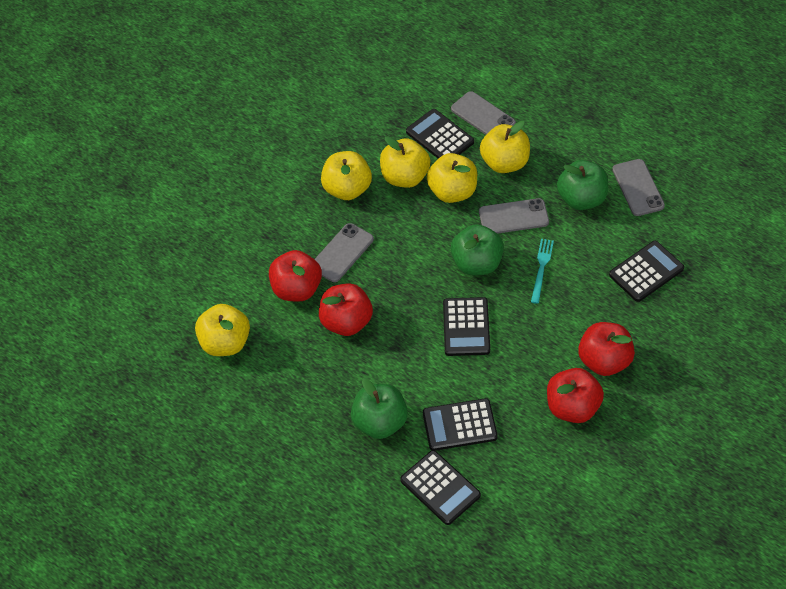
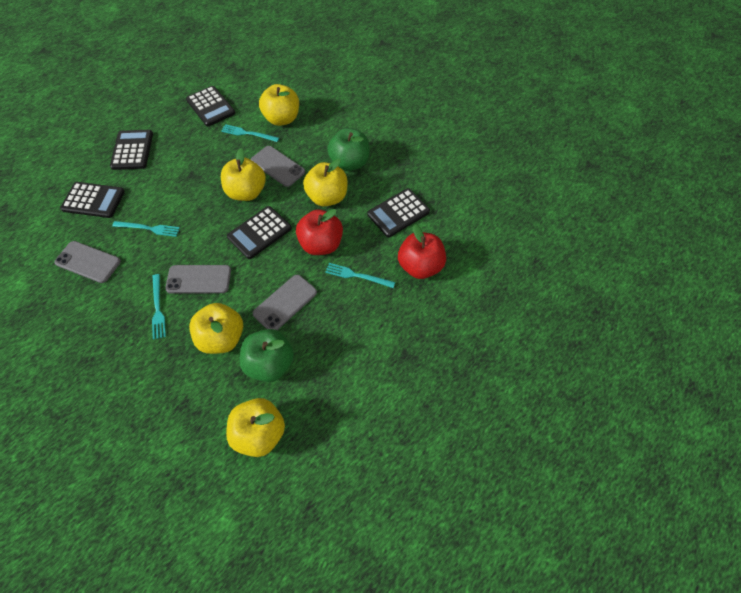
green apple: 3 -> 2
red apple: 4 -> 2
turquoise fork: 1 -> 4

